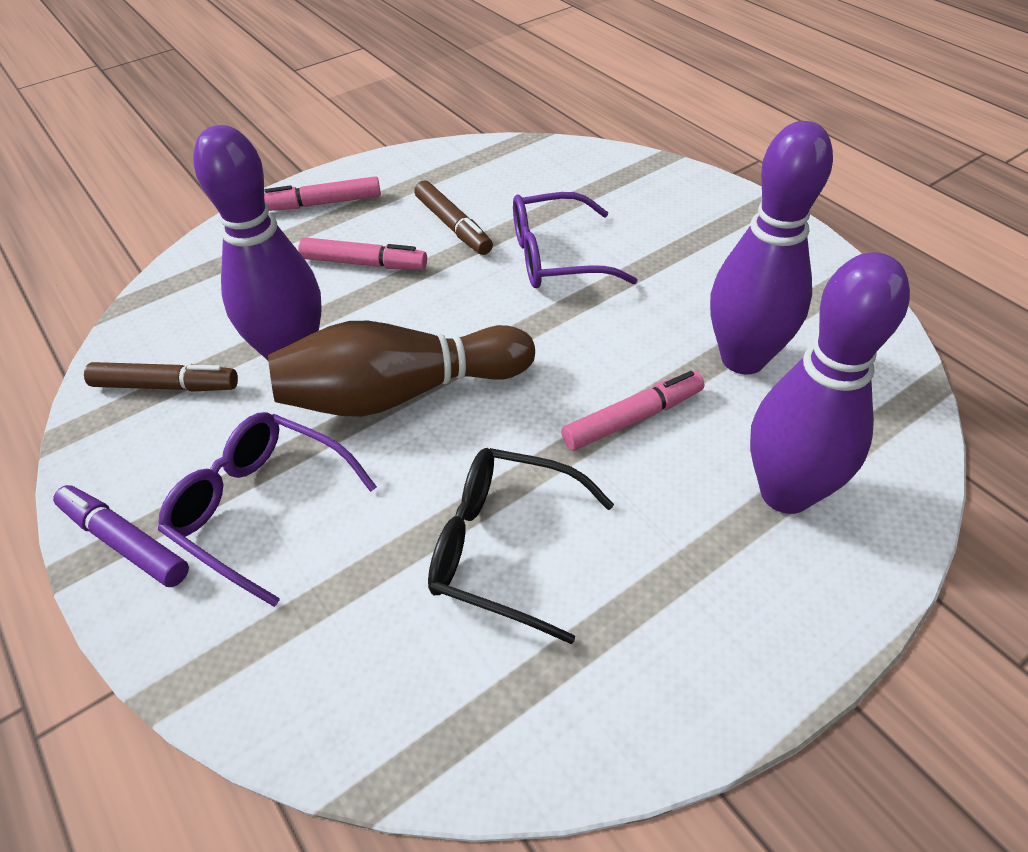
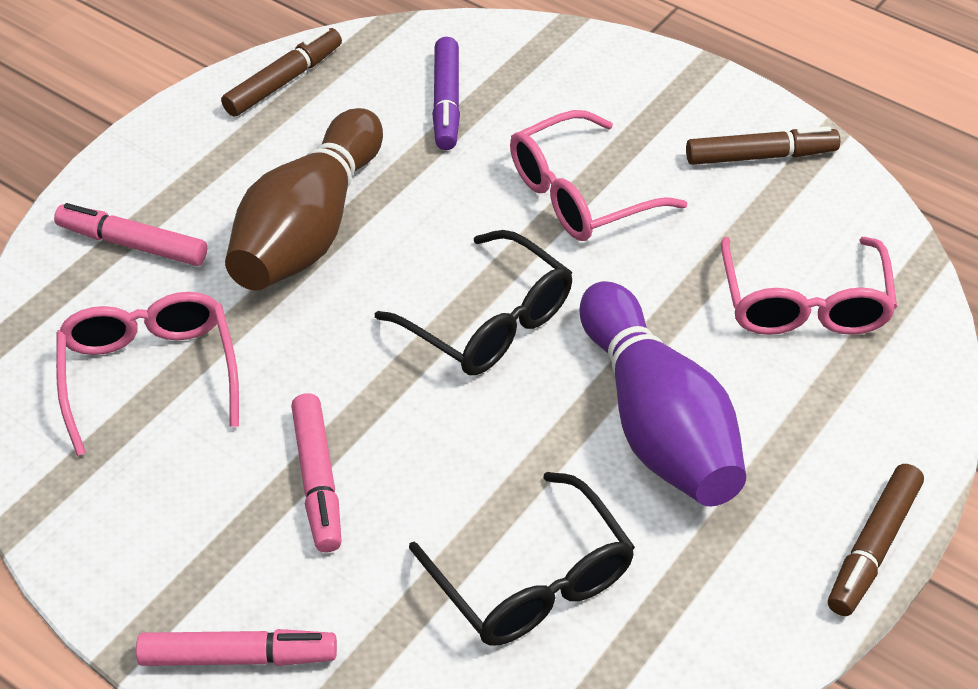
black glasses: 1 -> 2
brown marker: 2 -> 3
pink glasses: 0 -> 3
purple bowling pin: 3 -> 1
purple glasses: 2 -> 0

